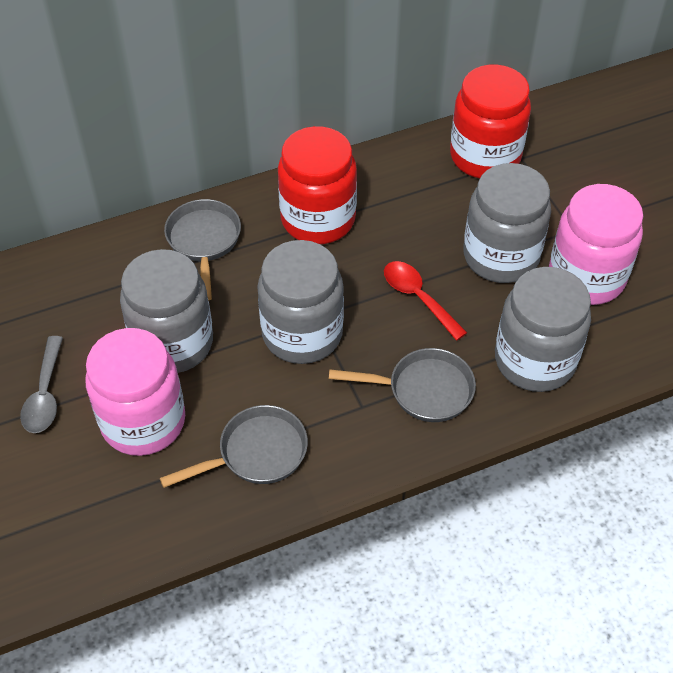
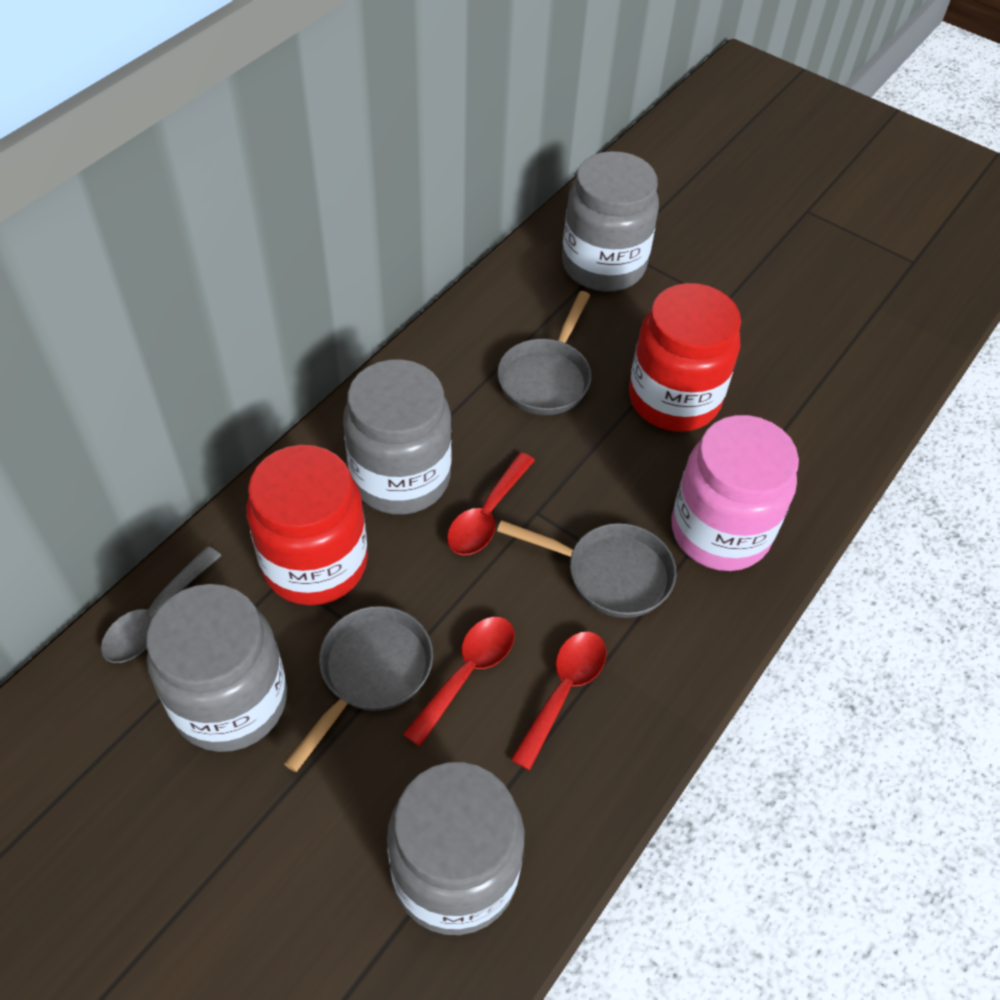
pink jar: 2 -> 1
red spoon: 1 -> 3

